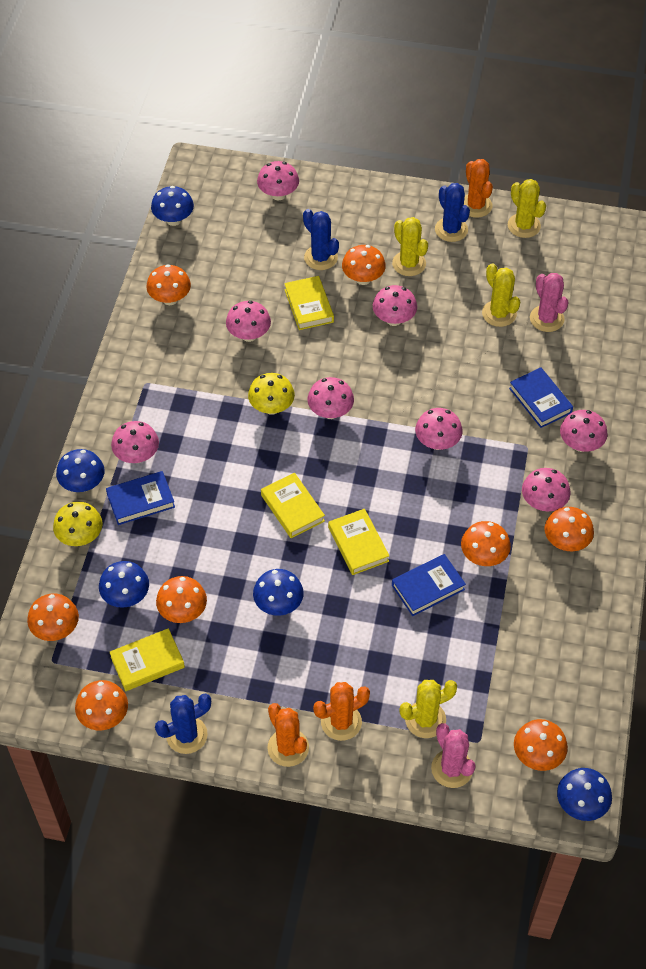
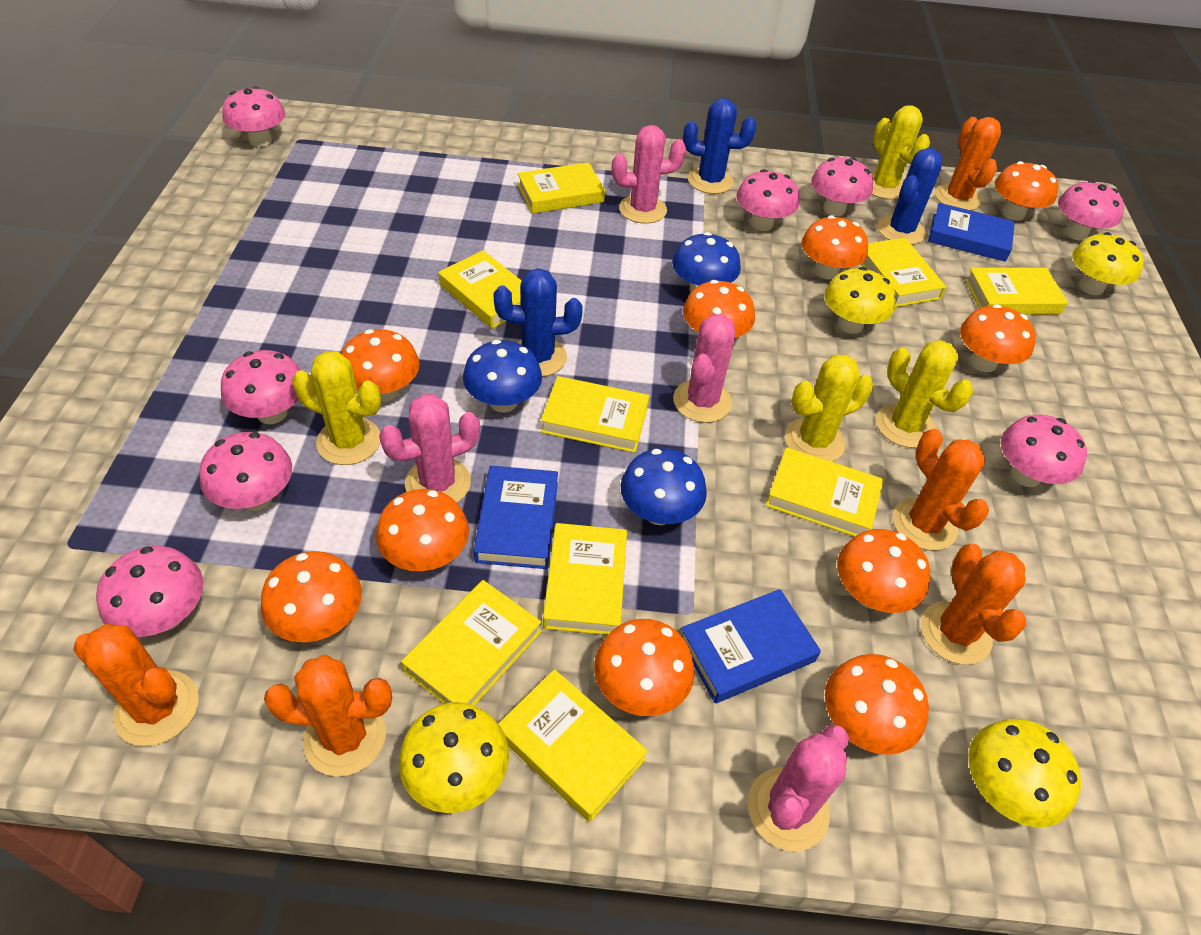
blue mushroom: 5 -> 3
orange cactus: 3 -> 5
orange mushroom: 8 -> 10
pink cactus: 2 -> 4
yellow book: 4 -> 9
yellow mushroom: 2 -> 4

